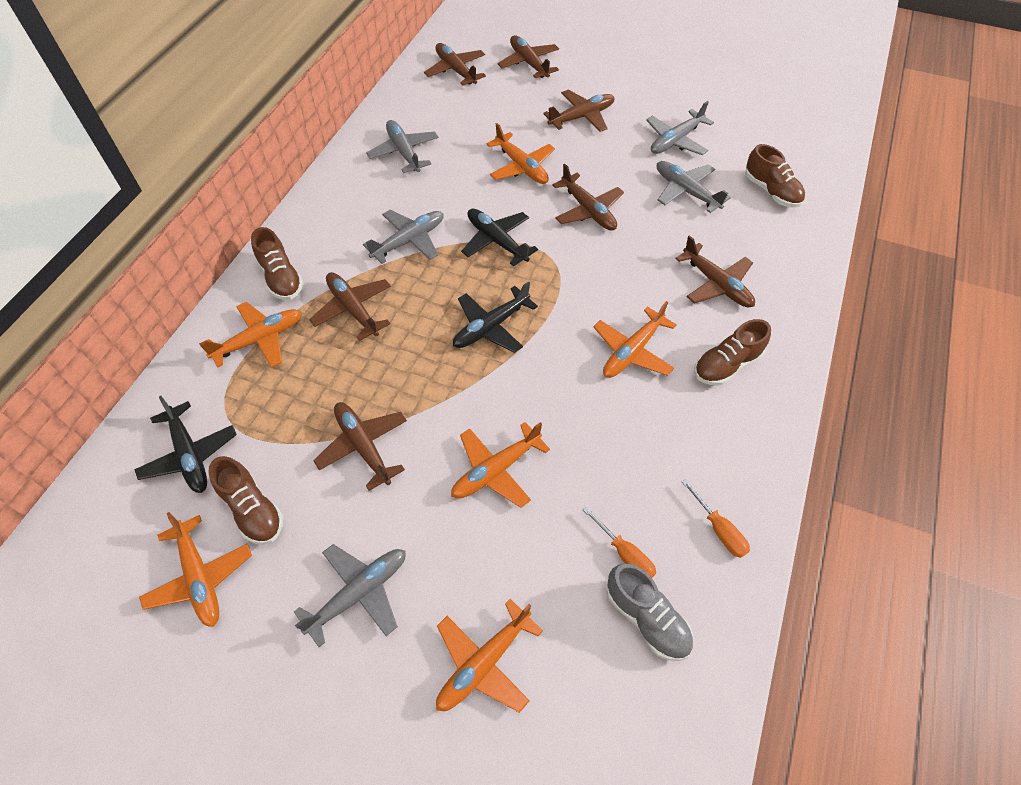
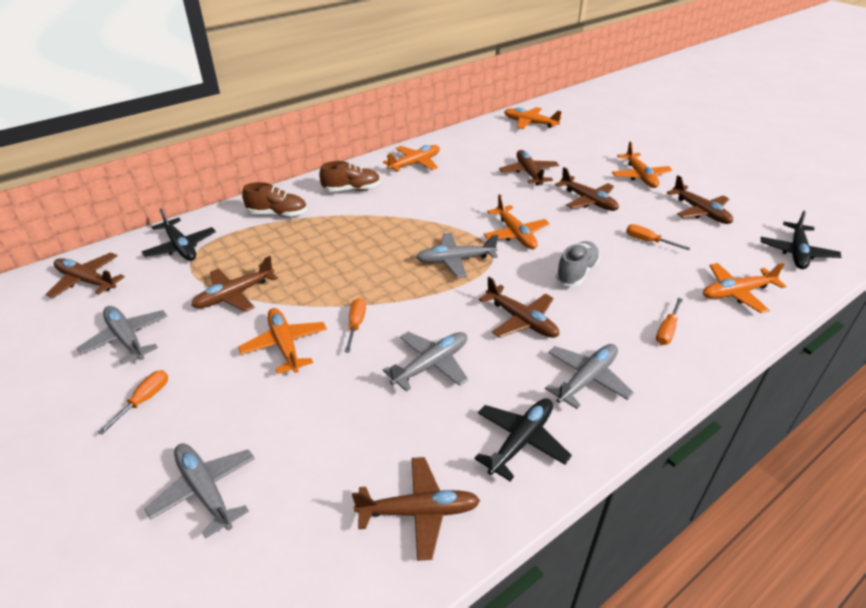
brown shoe: 4 -> 2
orange screwdriver: 2 -> 4

